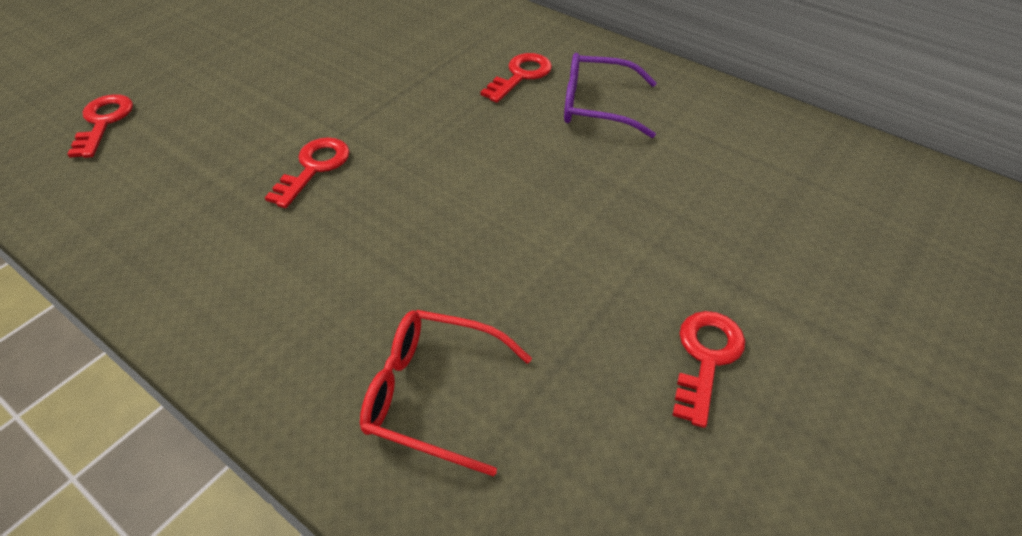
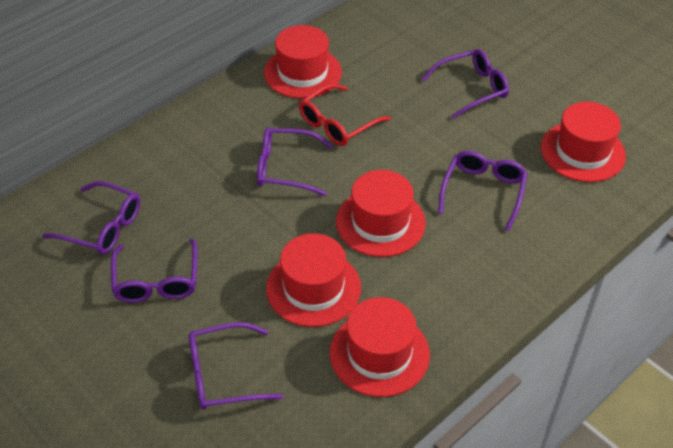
purple glasses: 1 -> 6
red hat: 0 -> 5
red key: 4 -> 0

